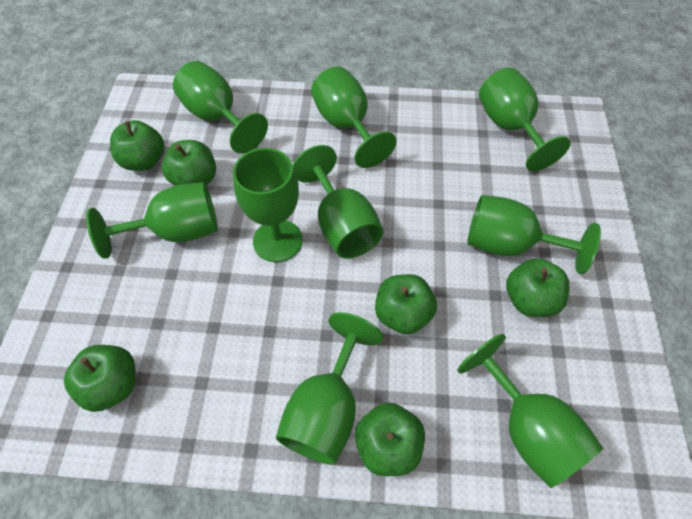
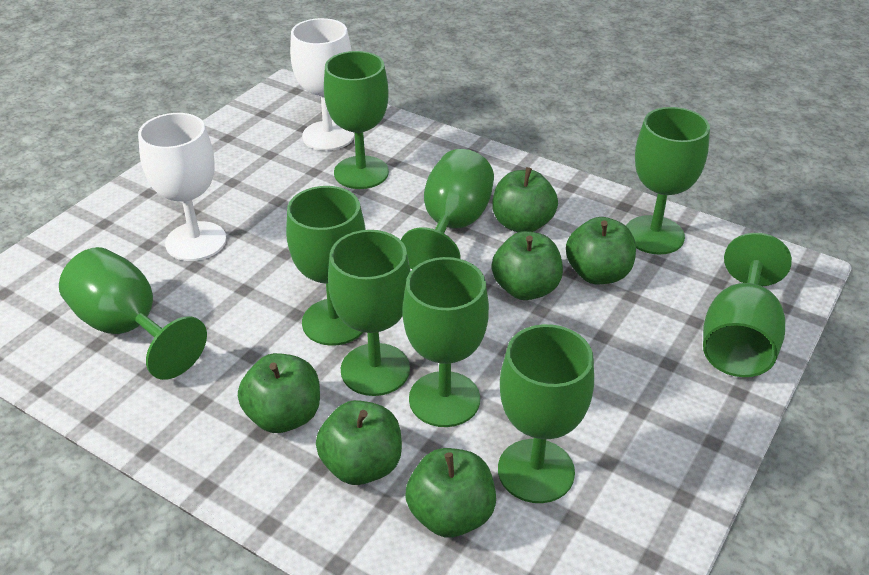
white goblet: 0 -> 2

